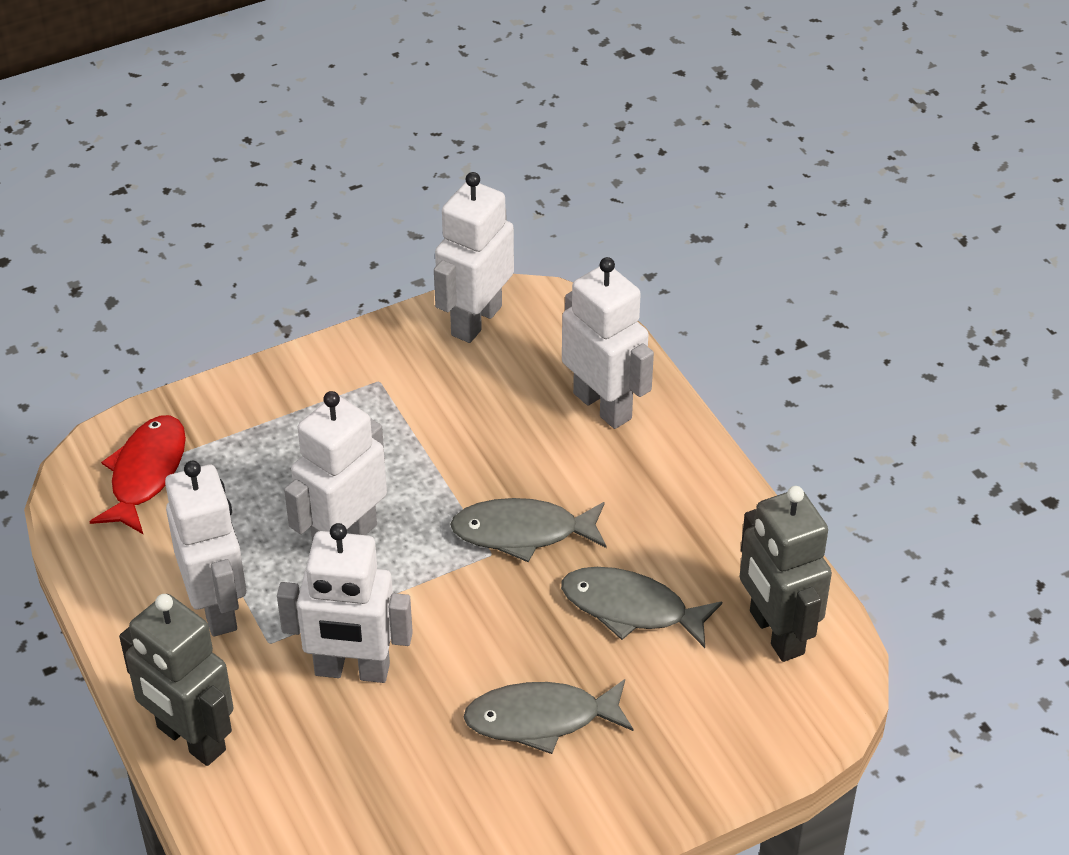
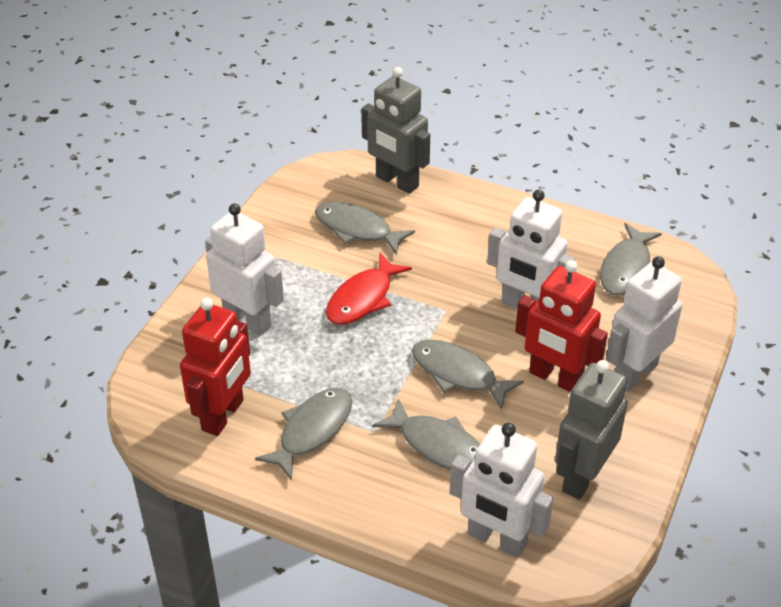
grey fish: 3 -> 5
red robot: 0 -> 2
white robot: 5 -> 4

